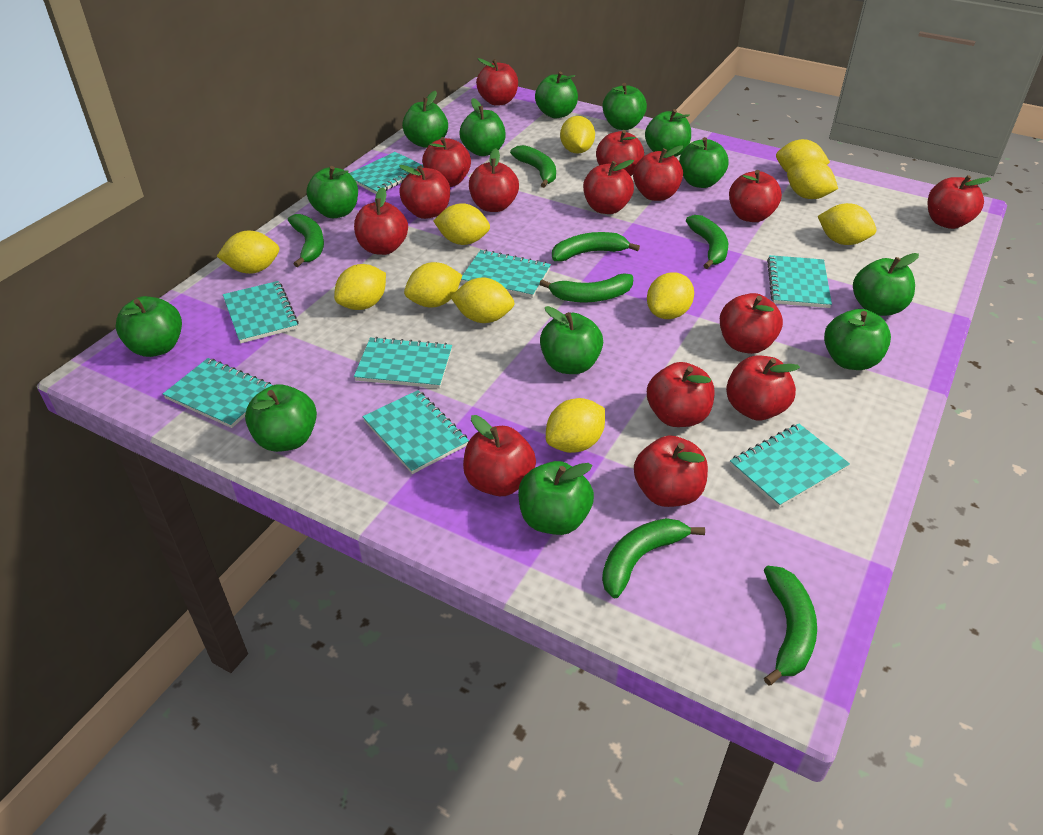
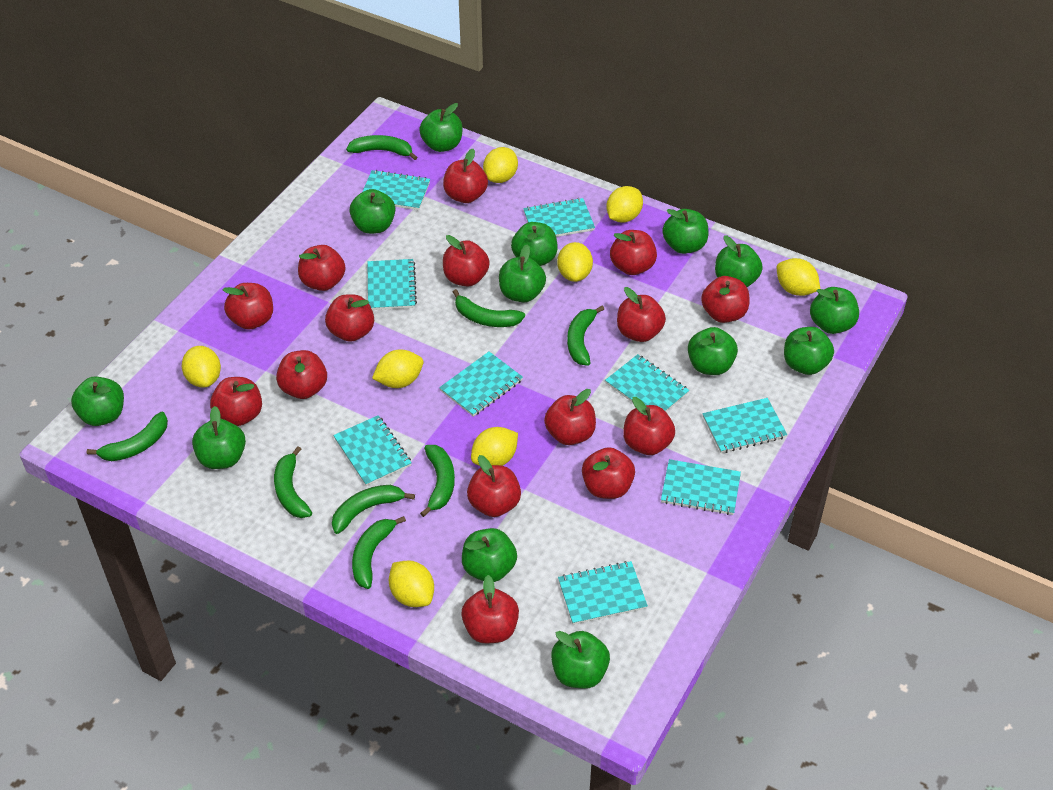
green banana: 7 -> 8
turquoise notebook: 8 -> 9
yellow lemon: 11 -> 8

